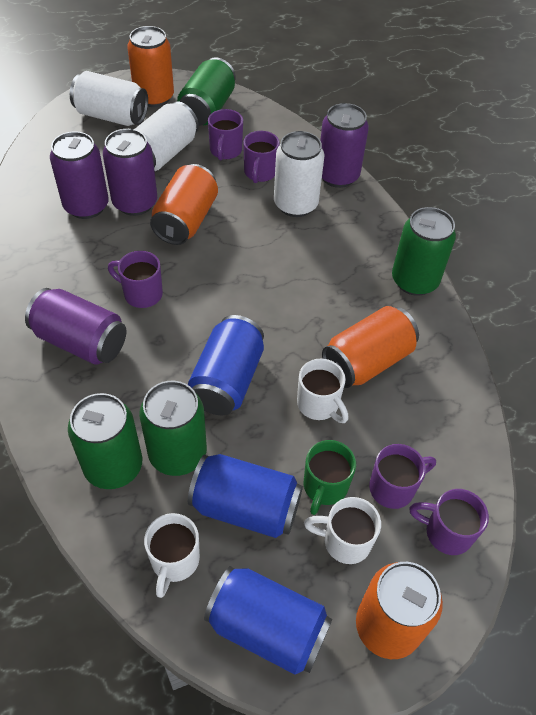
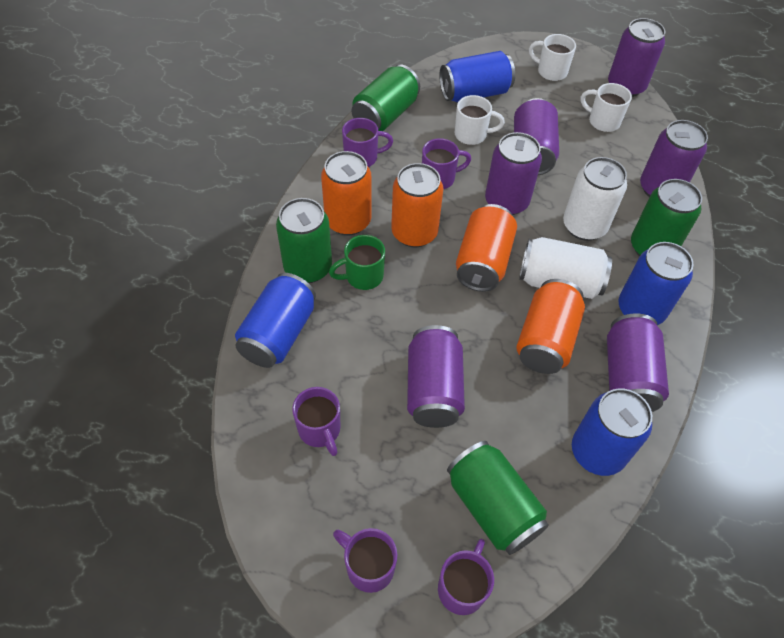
blue can: 3 -> 4
purple can: 4 -> 6
white can: 3 -> 2

